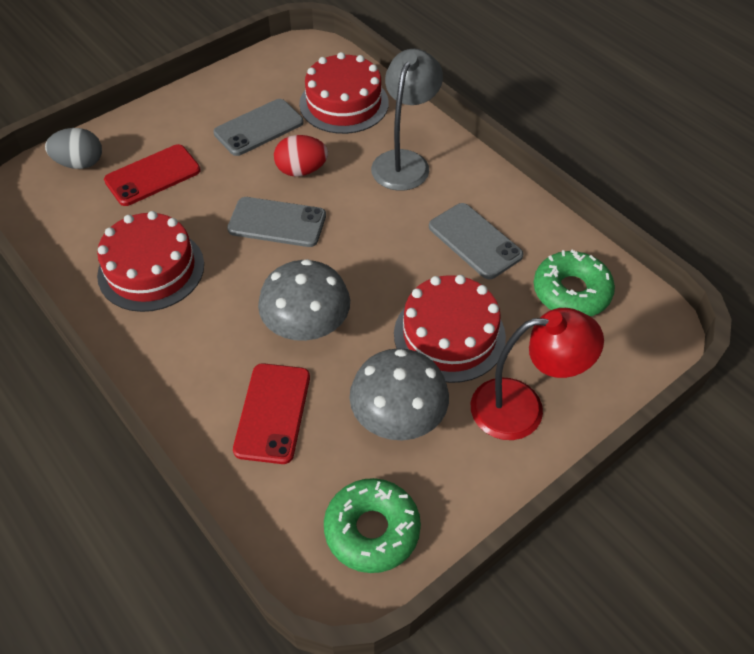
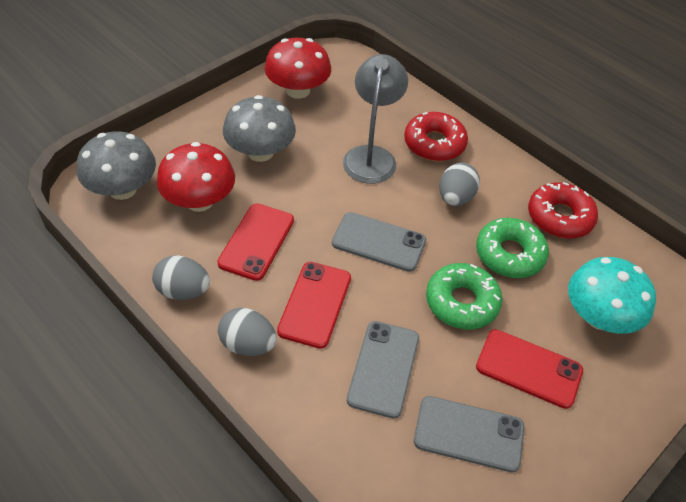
grey egg: 1 -> 3
red cake: 3 -> 0
red donut: 0 -> 2
red egg: 1 -> 0
red lamp: 1 -> 0
red mushroom: 0 -> 2
red phone: 2 -> 3
turquoise mushroom: 0 -> 1

